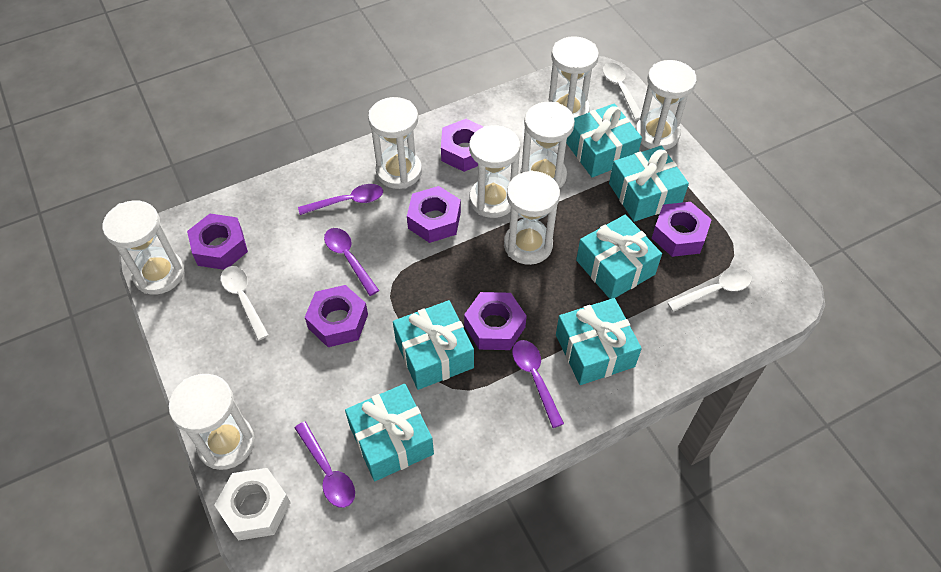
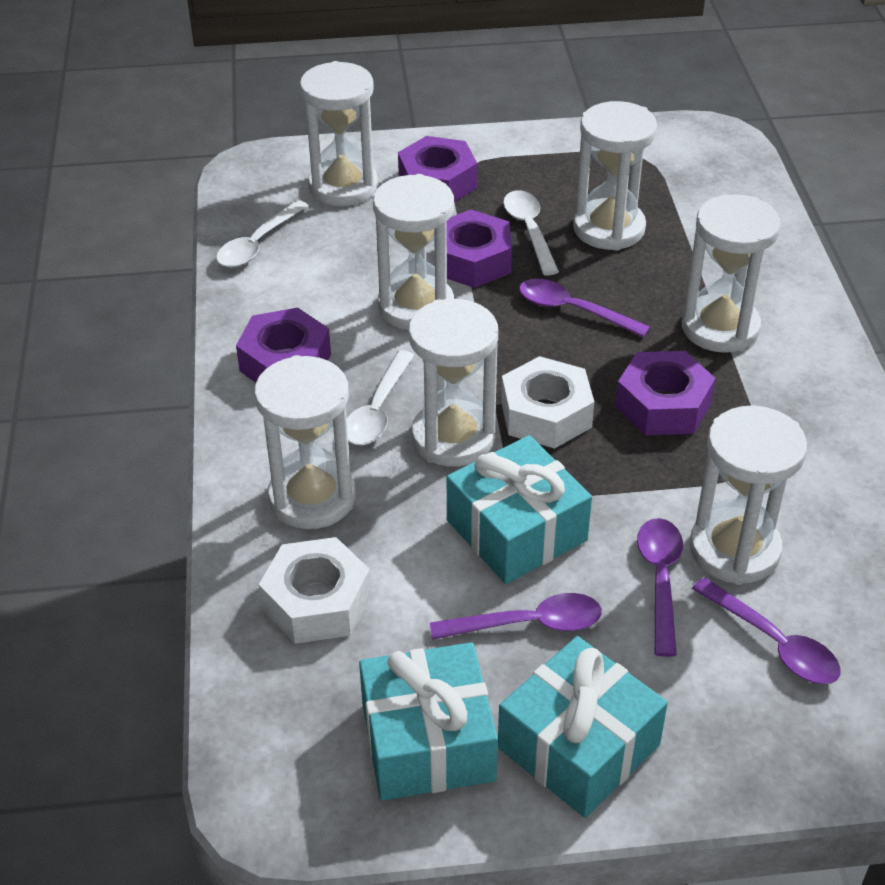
purple nut: 6 -> 4
turquoise gift: 6 -> 3
white hourglass: 8 -> 7
white nut: 1 -> 2

